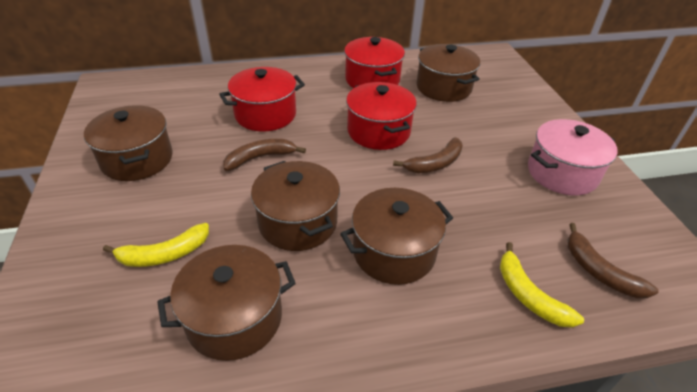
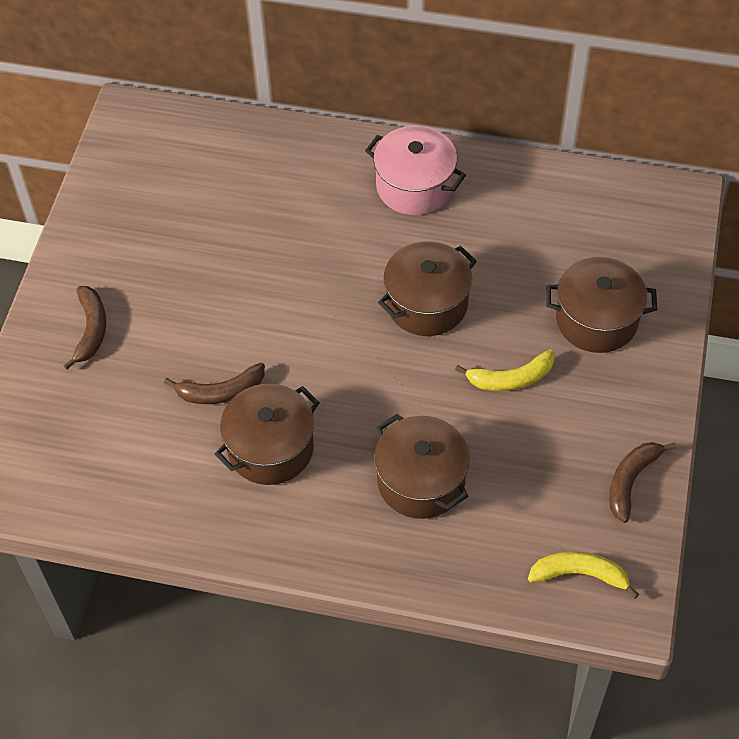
brown pot: 5 -> 4
red pot: 3 -> 0

